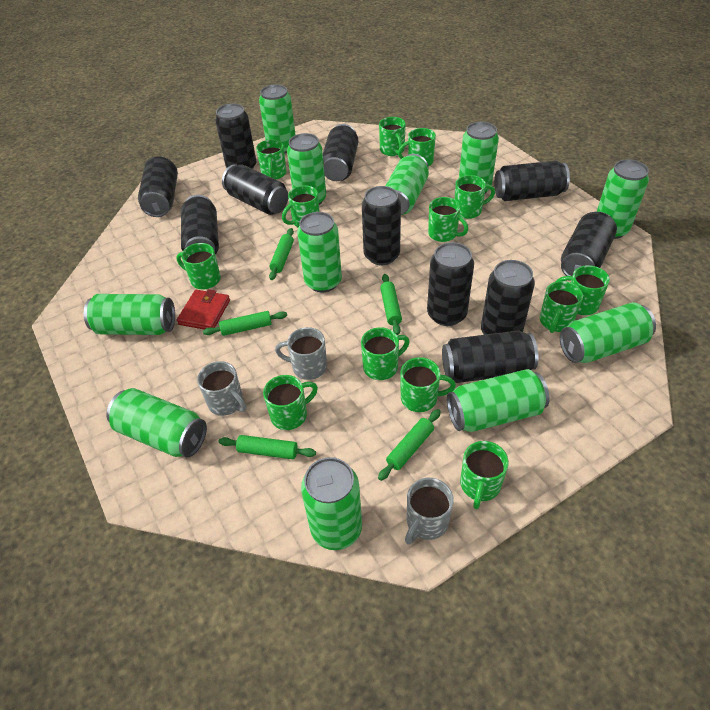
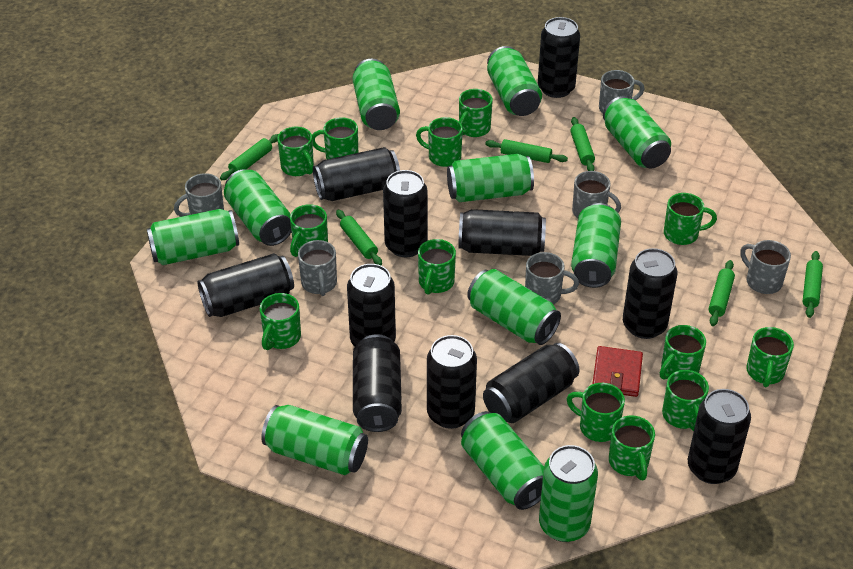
green rolling pin: 5 -> 6
grey mug: 3 -> 6

